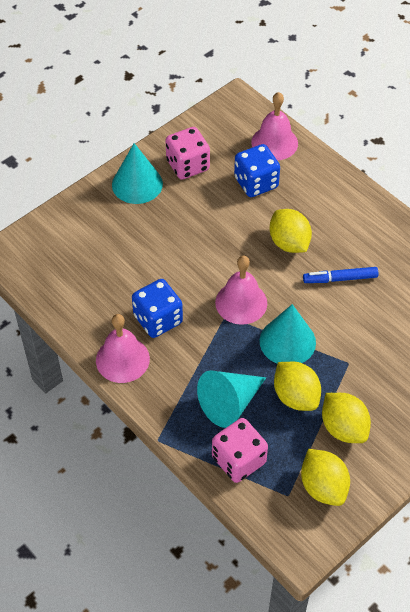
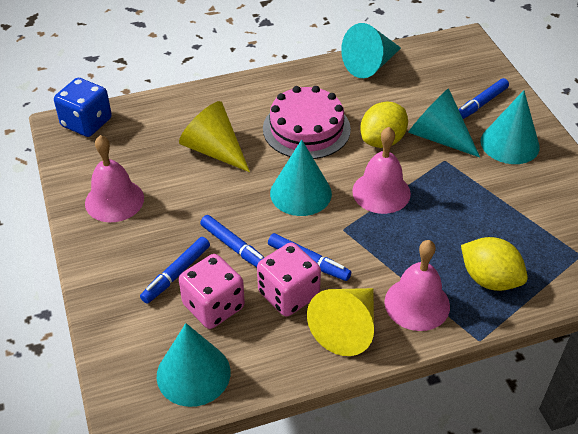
blue dice: 2 -> 1
blue marker: 1 -> 4
pink cake: 0 -> 1
turquoise cone: 3 -> 5
yellow cone: 0 -> 2
yellow lemon: 4 -> 2

